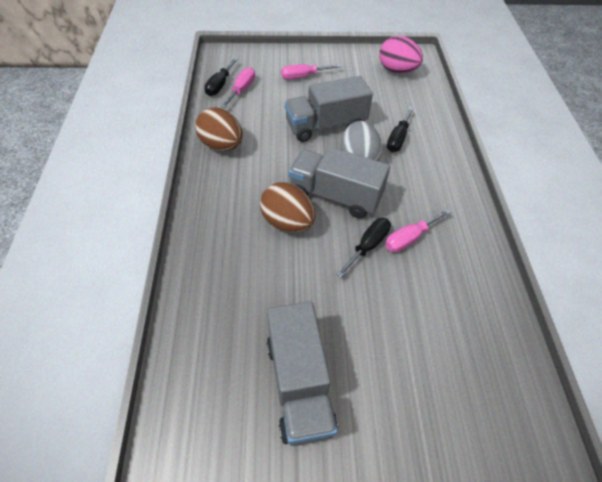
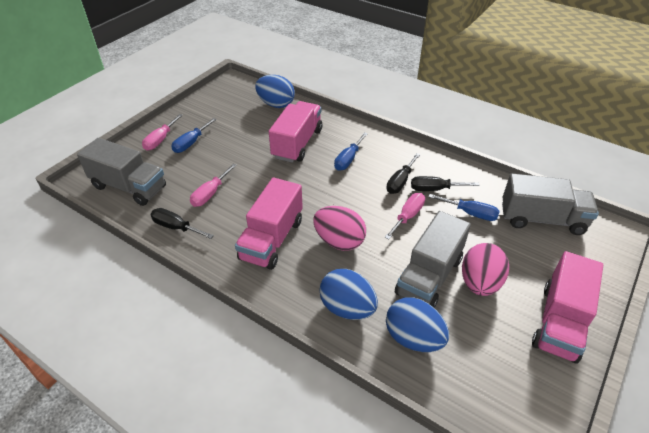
blue egg: 0 -> 3
blue screwdriver: 0 -> 3
brown egg: 2 -> 0
grey egg: 1 -> 0
pink egg: 1 -> 2
pink truck: 0 -> 3

